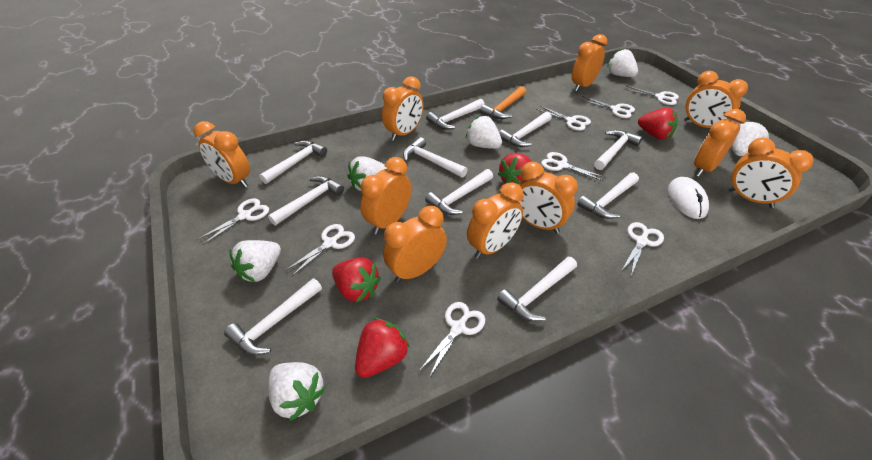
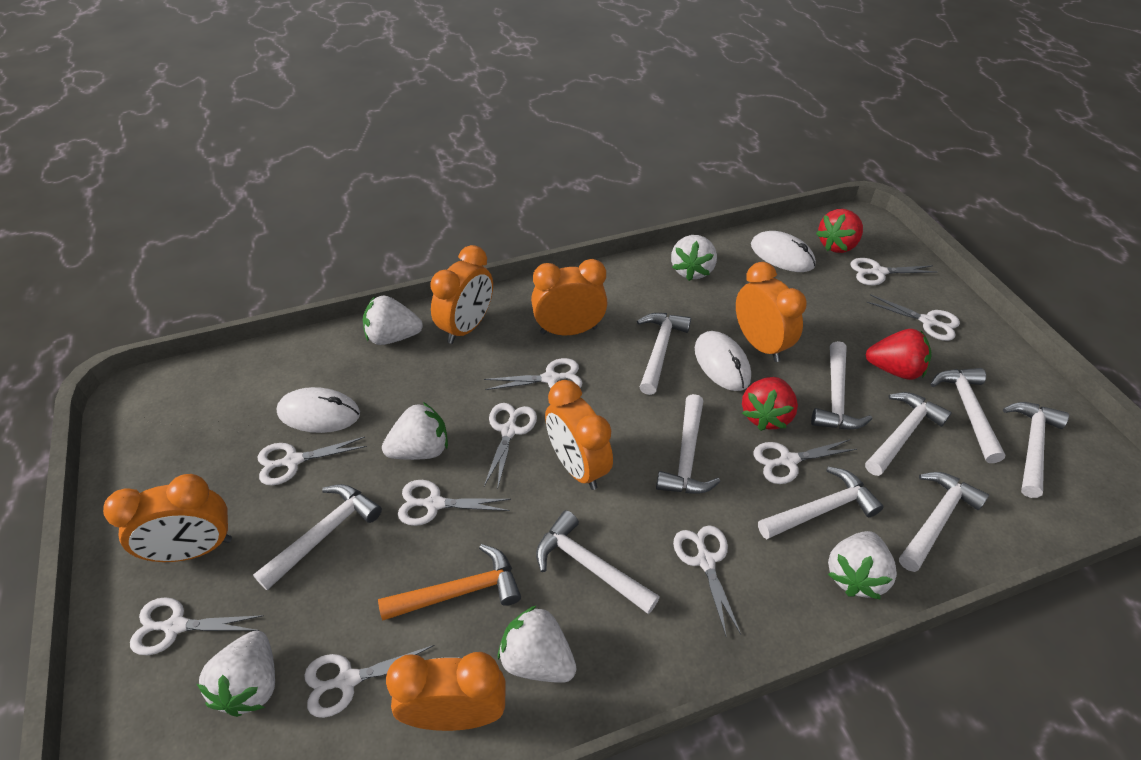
orange clock: 10 -> 6
red strawberry: 4 -> 3
white mouse: 1 -> 3
white scissors: 8 -> 10

